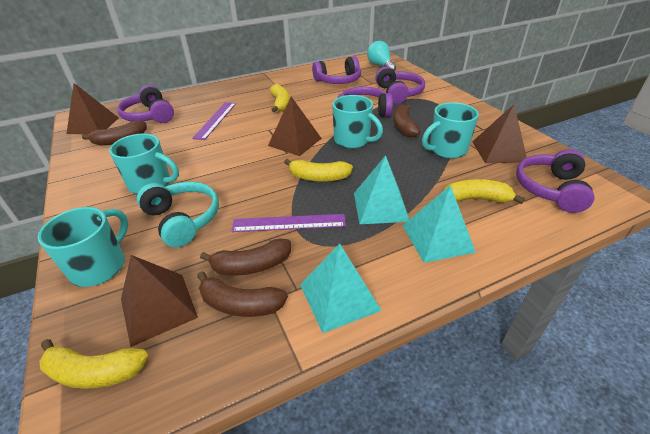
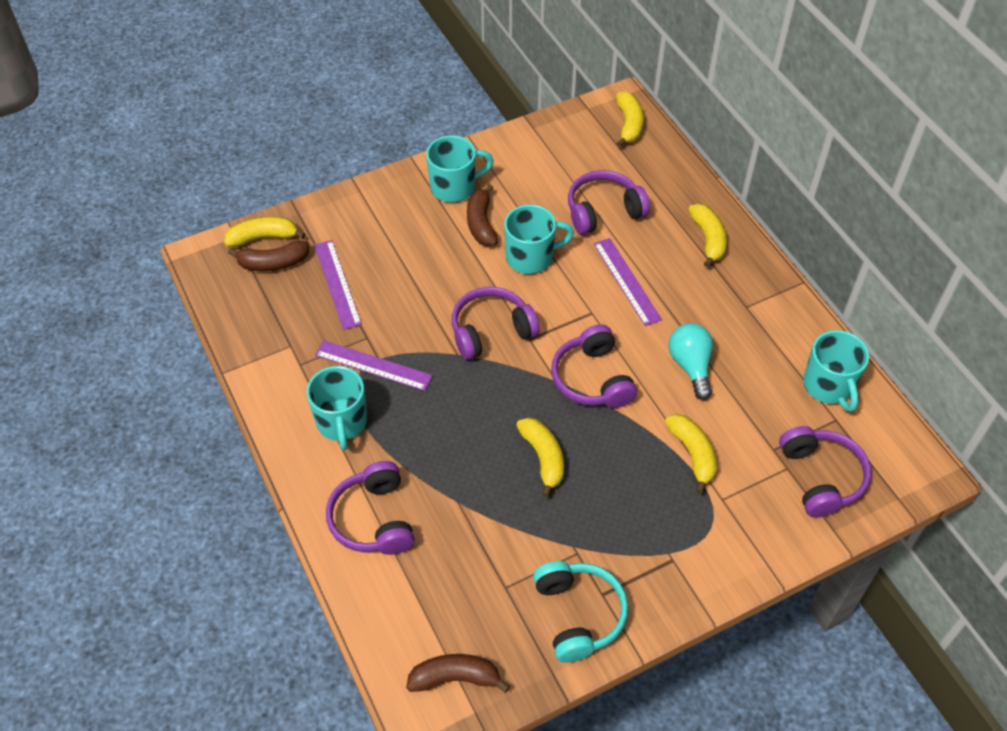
brown banana: 4 -> 3
brown pyramid: 4 -> 0
purple ruler: 2 -> 3
turquoise pyramid: 3 -> 0
yellow banana: 4 -> 5

